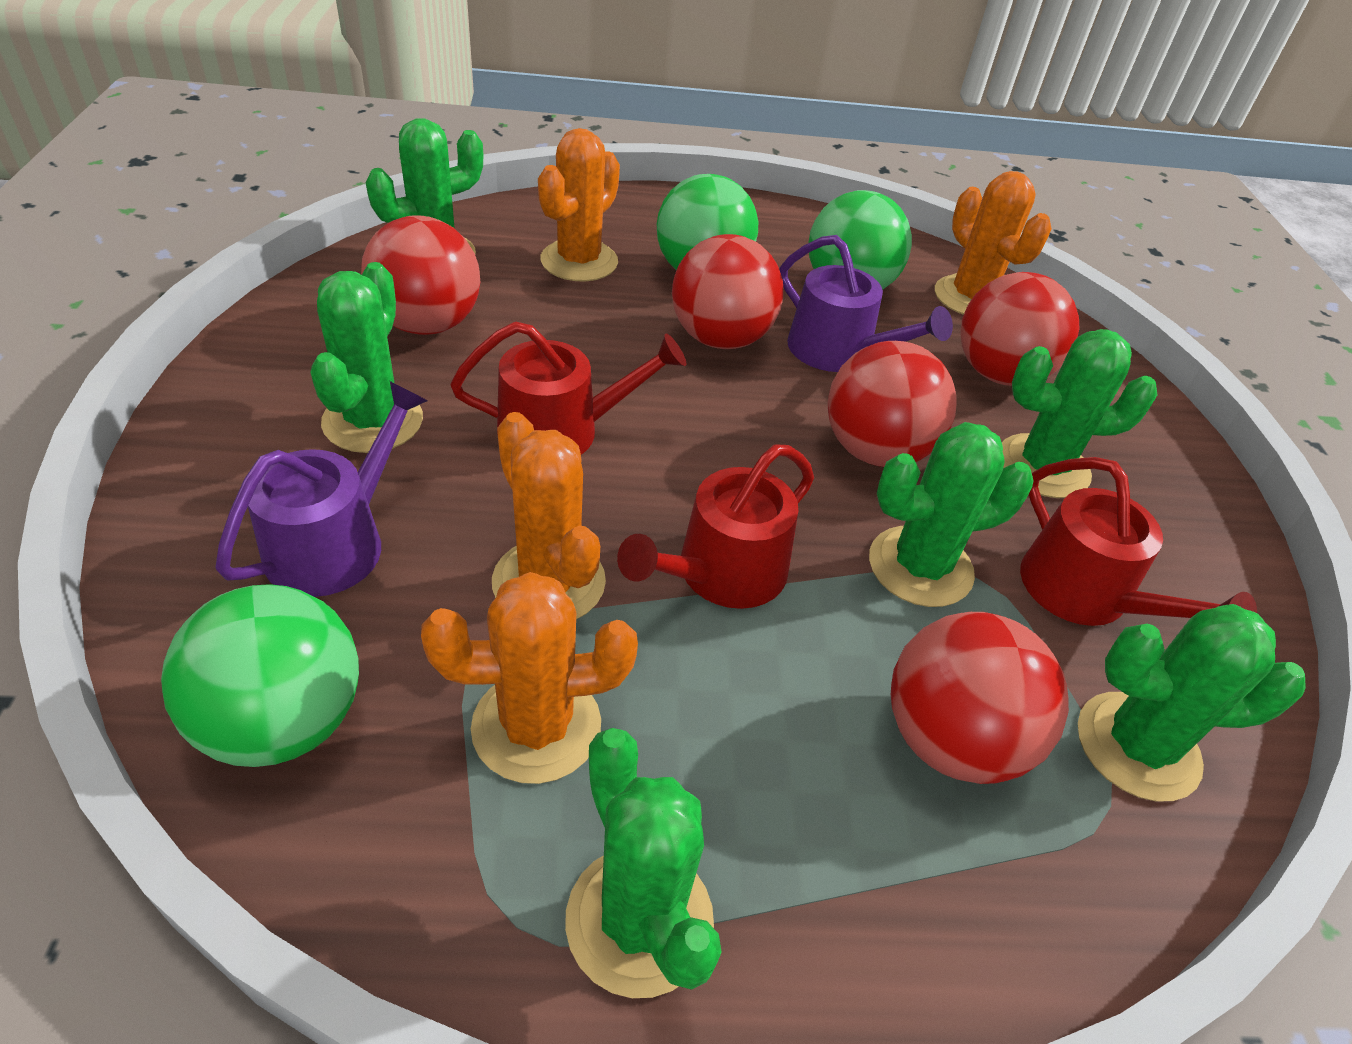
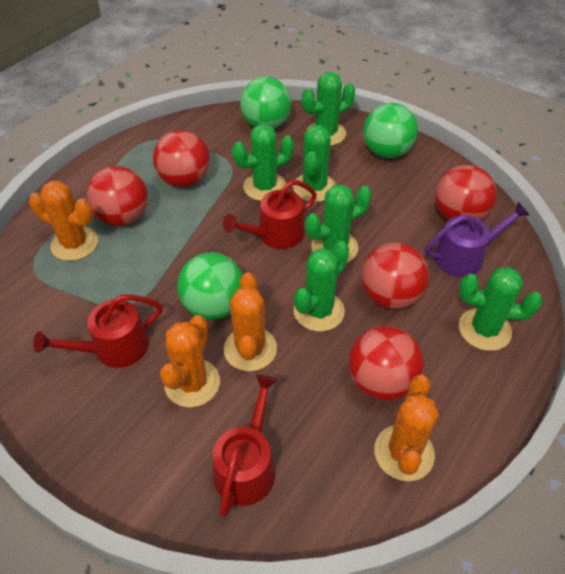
purple watering can: 2 -> 1

